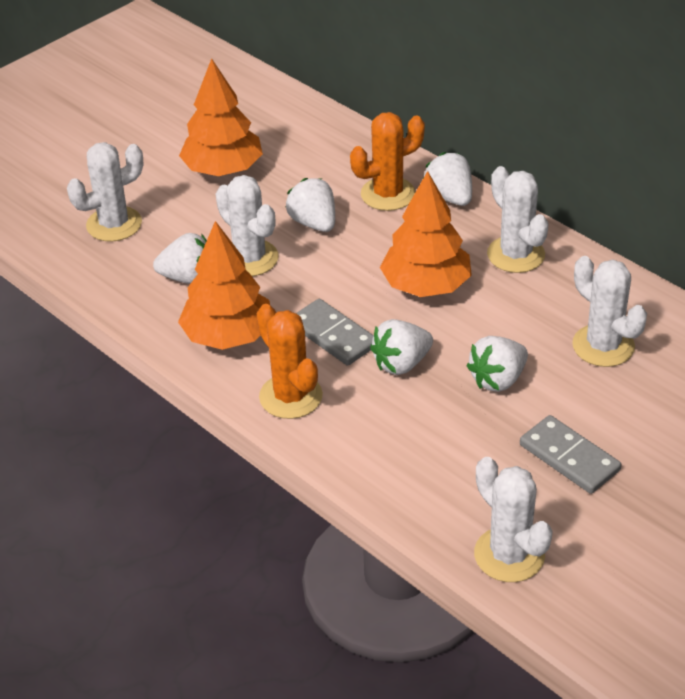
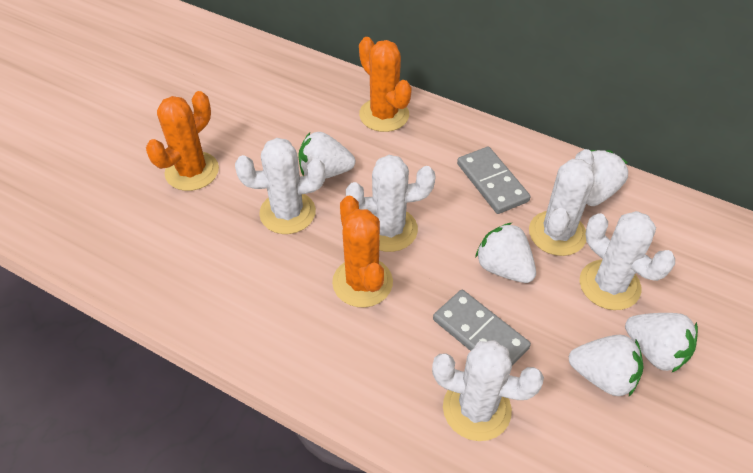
orange cactus: 2 -> 3
orange tree: 3 -> 0

